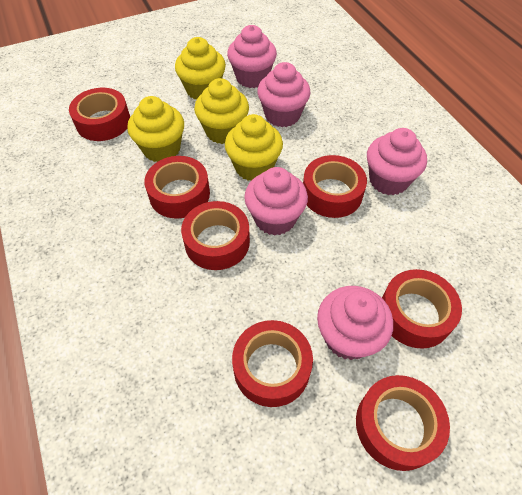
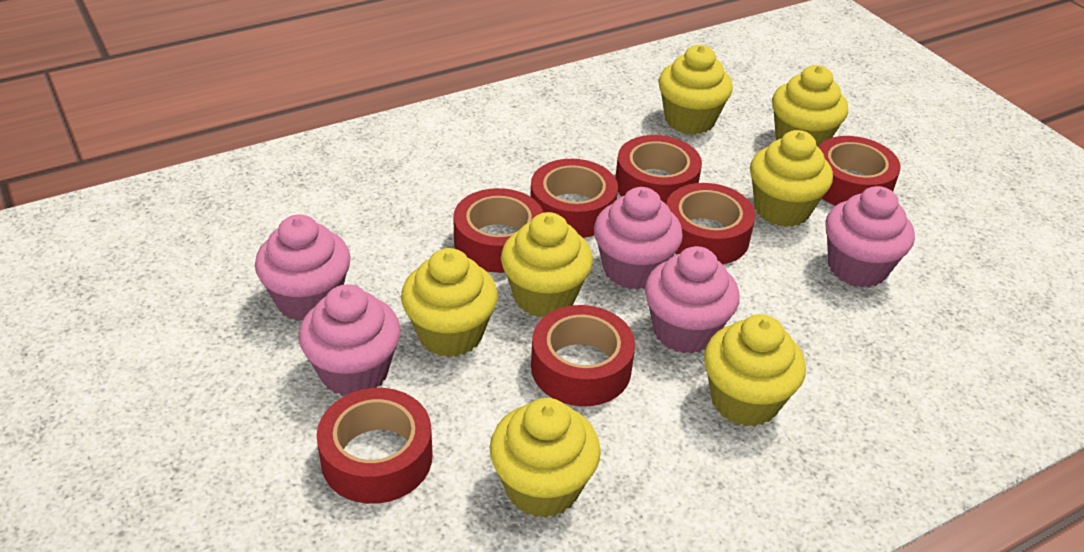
yellow cupcake: 4 -> 7

